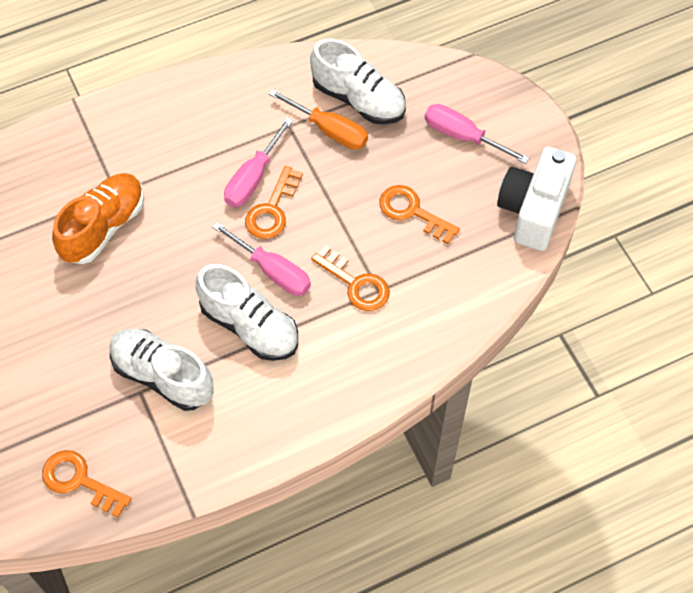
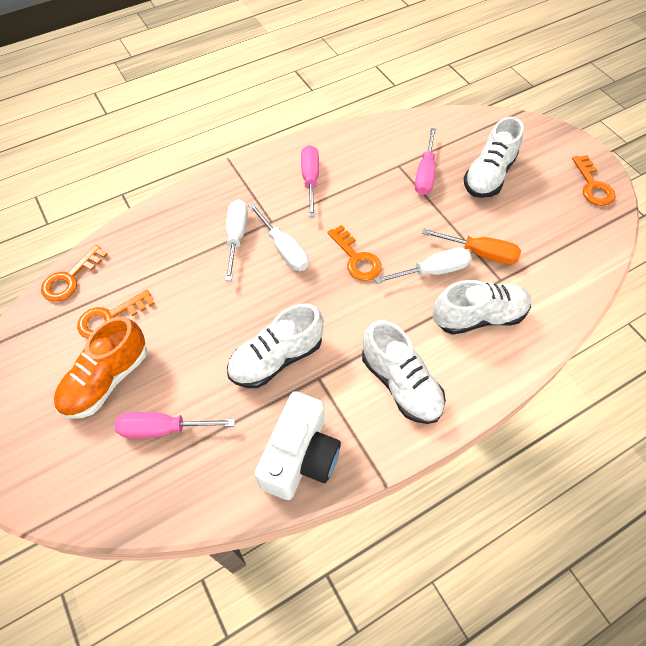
white screwdriver: 0 -> 3
white shoe: 3 -> 4

